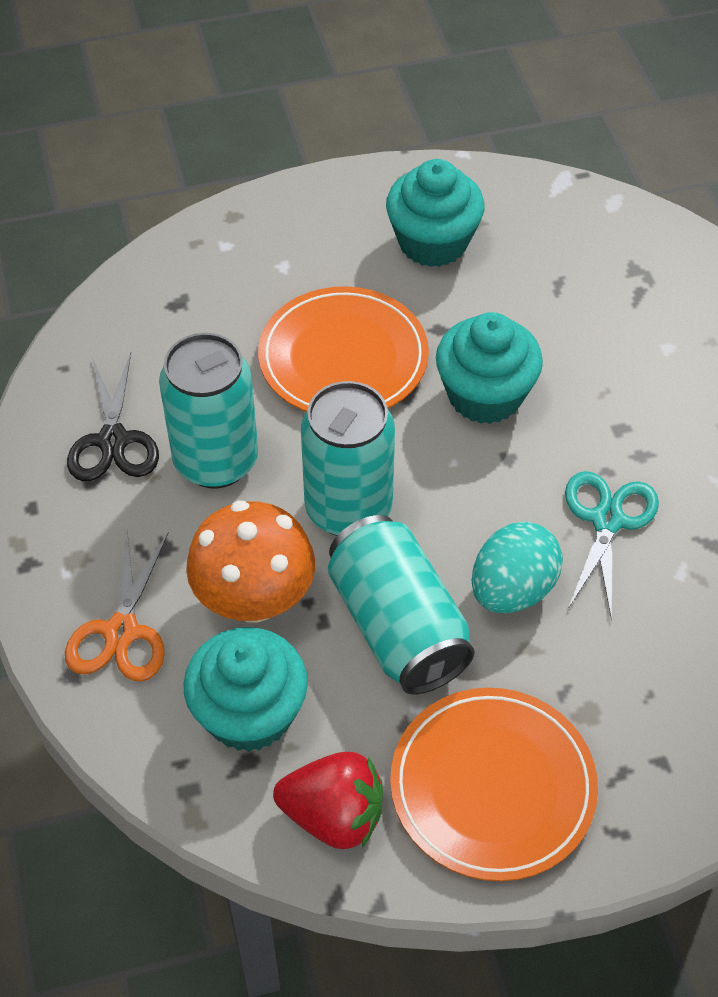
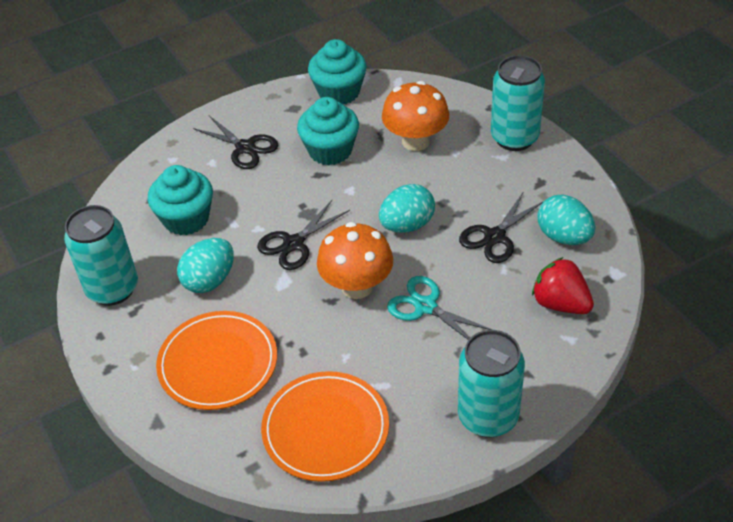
black scissors: 1 -> 3
orange mushroom: 1 -> 2
orange scissors: 1 -> 0
turquoise egg: 1 -> 3

